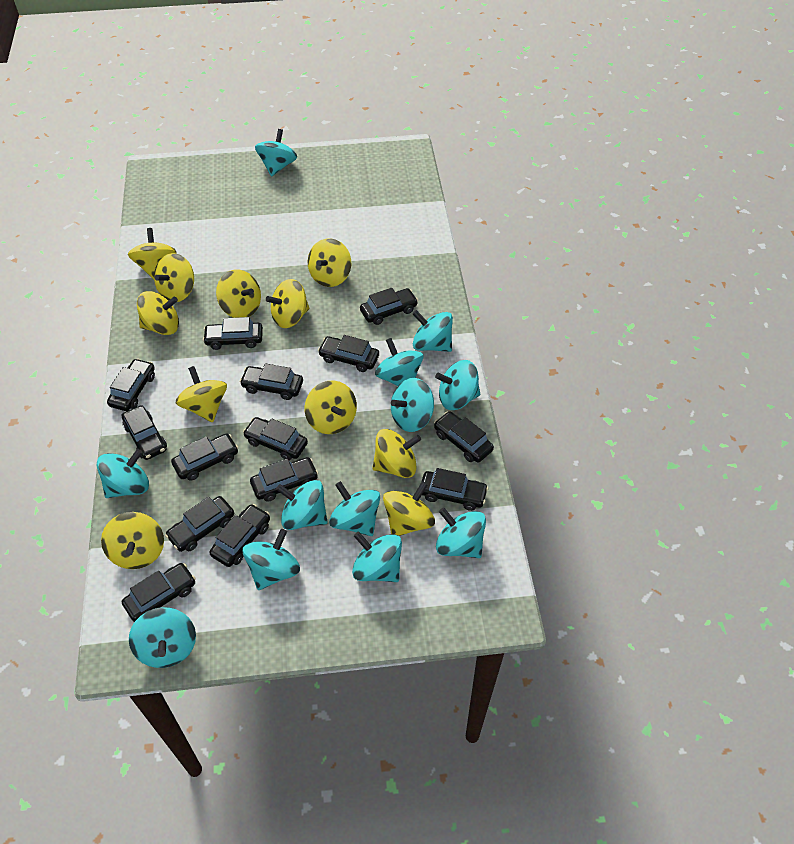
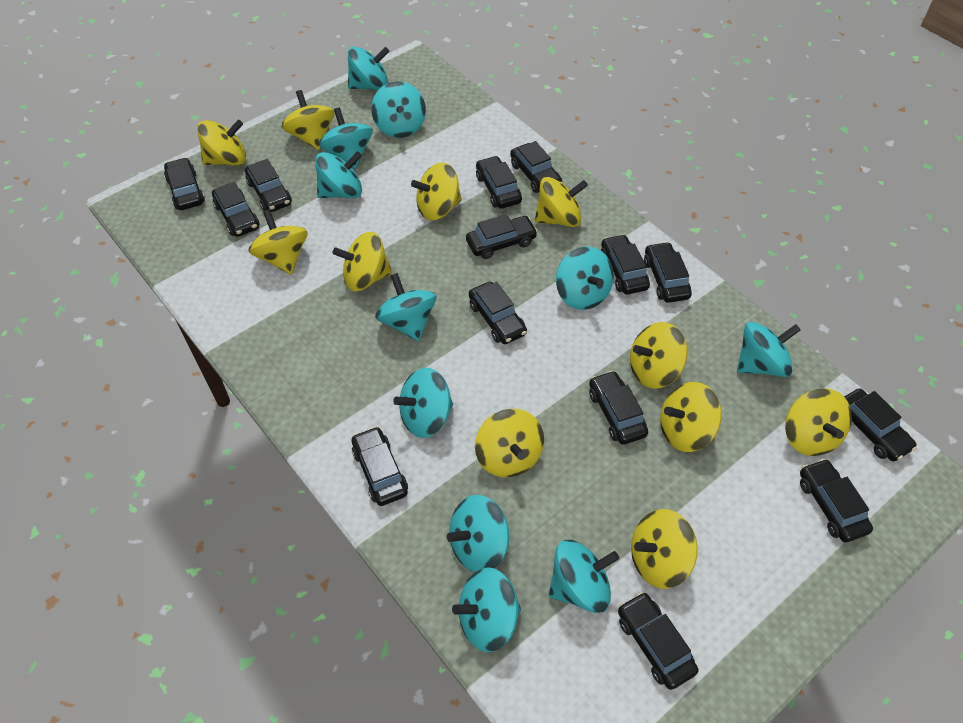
turquoise spinning top: 12 -> 11

